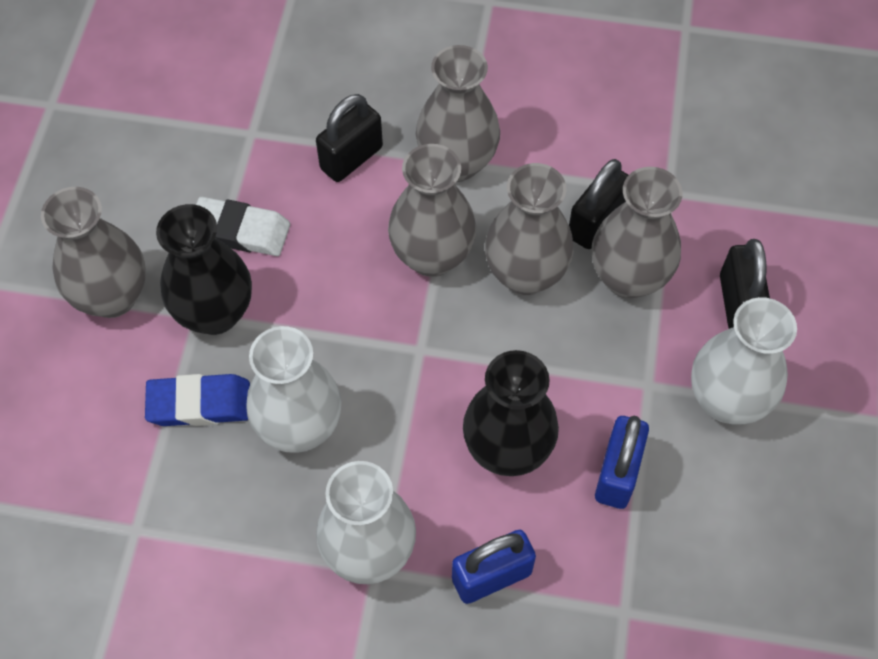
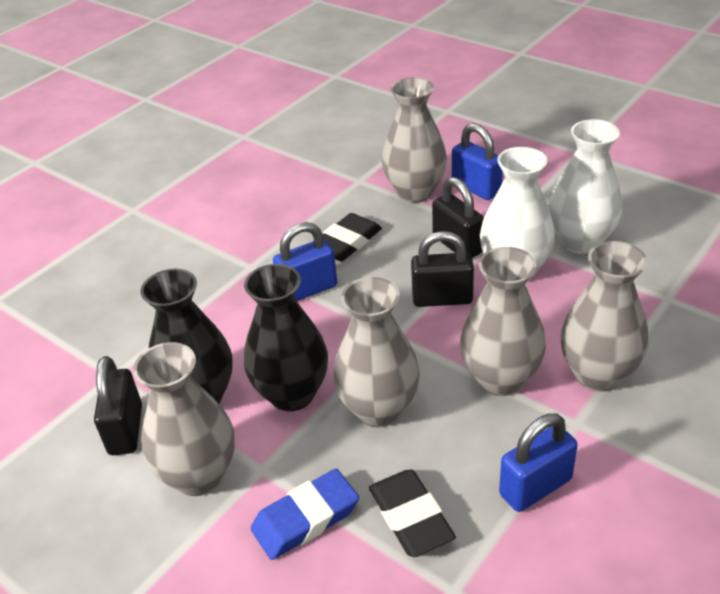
black eraser: 0 -> 2
blue padlock: 2 -> 3
white eraser: 1 -> 0
white vase: 3 -> 2

